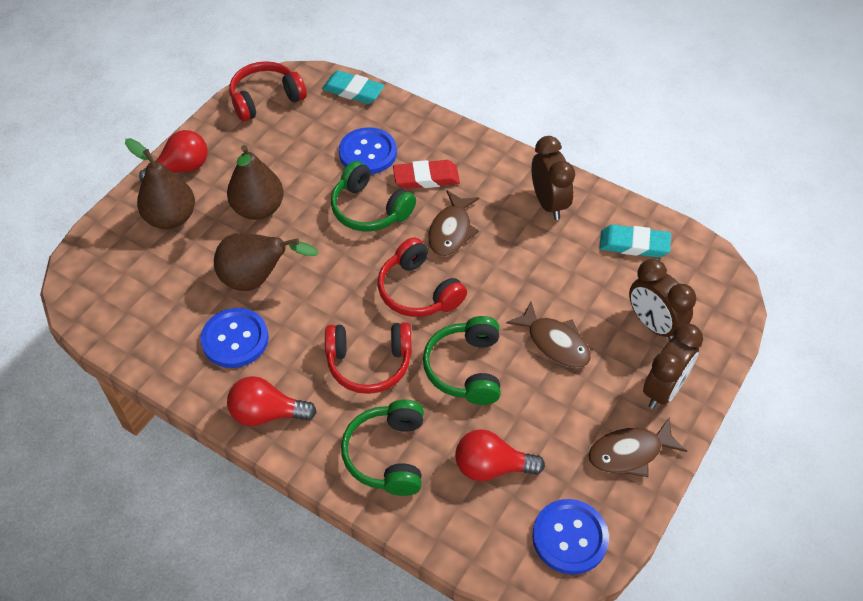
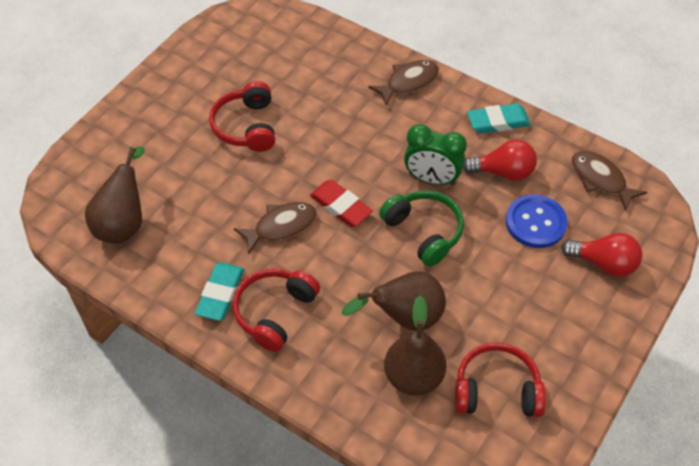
blue button: 3 -> 1
brown clock: 3 -> 0
green clock: 0 -> 1
green headphones: 3 -> 1
red light bulb: 3 -> 2

